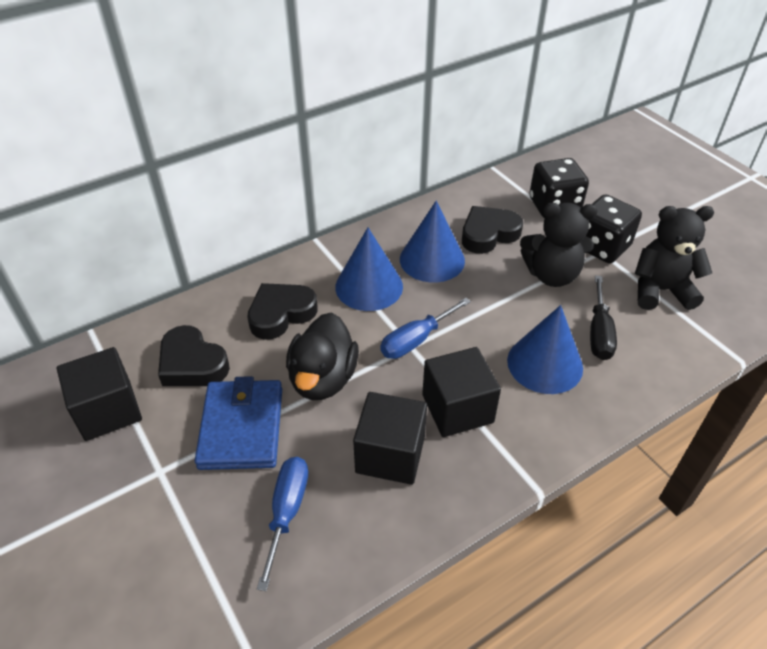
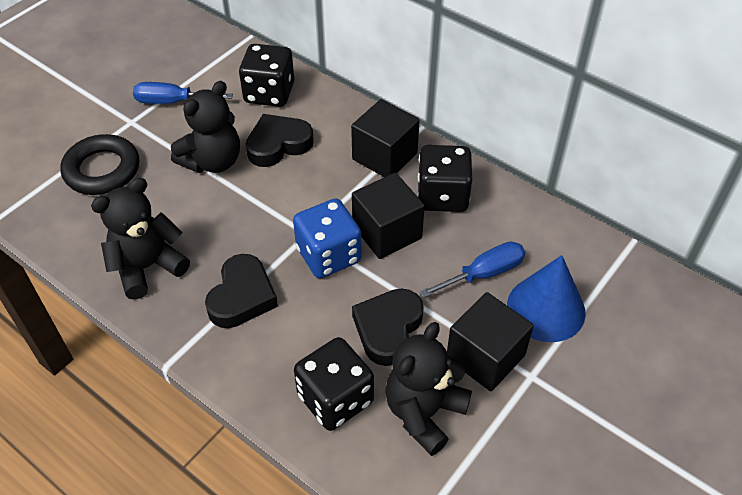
black dice: 2 -> 3
black duck: 1 -> 0
black ring: 0 -> 1
black screwdriver: 1 -> 0
black teddy bear: 2 -> 3
blue cone: 3 -> 1
blue dice: 0 -> 1
blue wallet: 1 -> 0

